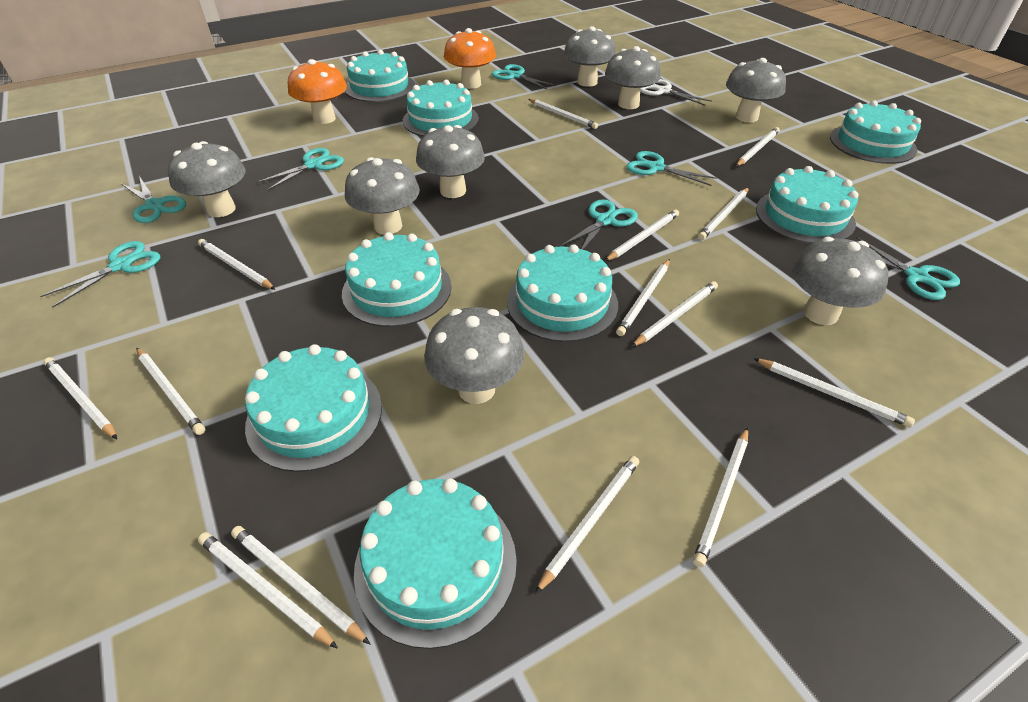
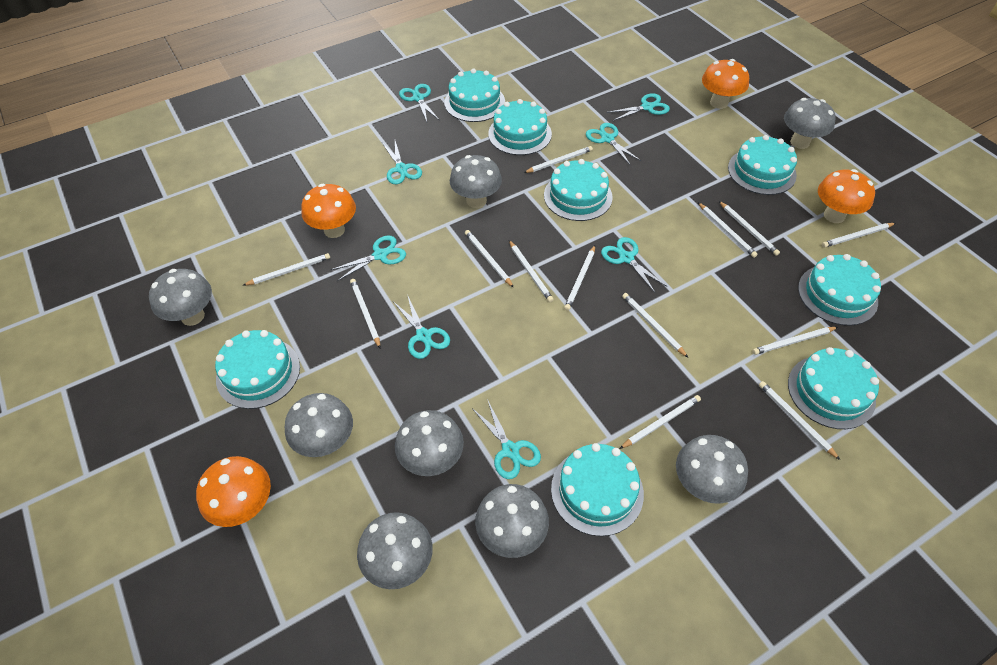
orange mushroom: 2 -> 4
turquoise scissors: 7 -> 8
white pencil: 14 -> 13
white scissors: 1 -> 0

